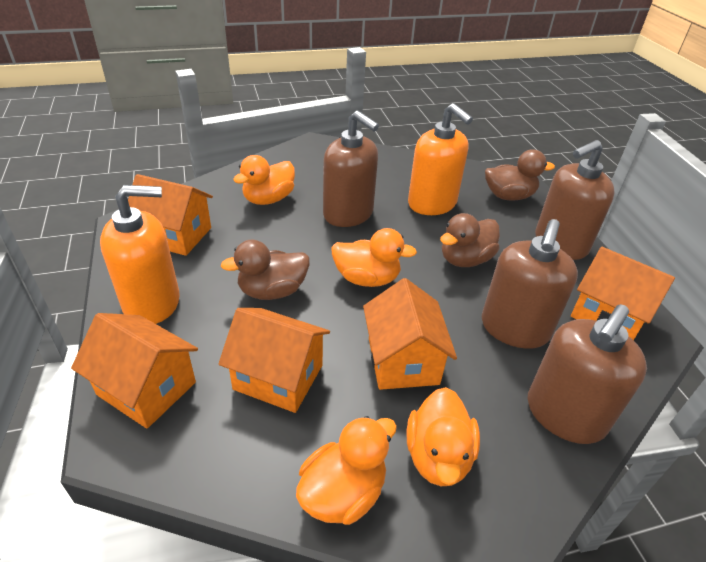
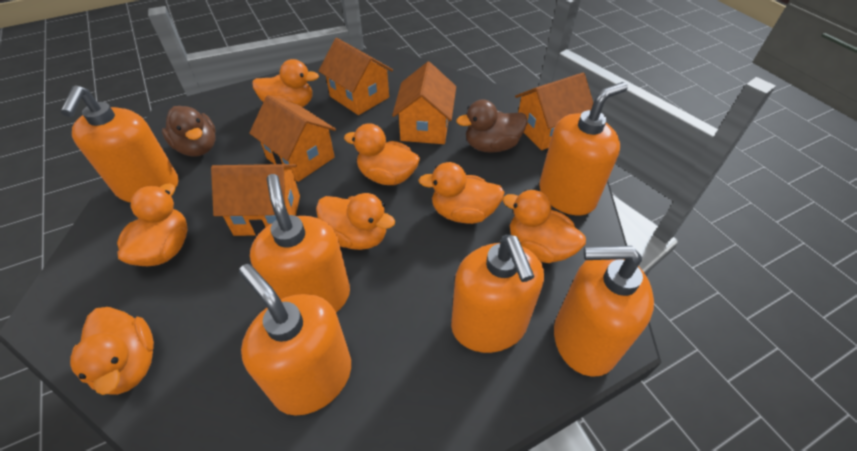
brown duck: 3 -> 2
brown soap dispenser: 4 -> 0
orange duck: 4 -> 7
orange soap dispenser: 2 -> 6

